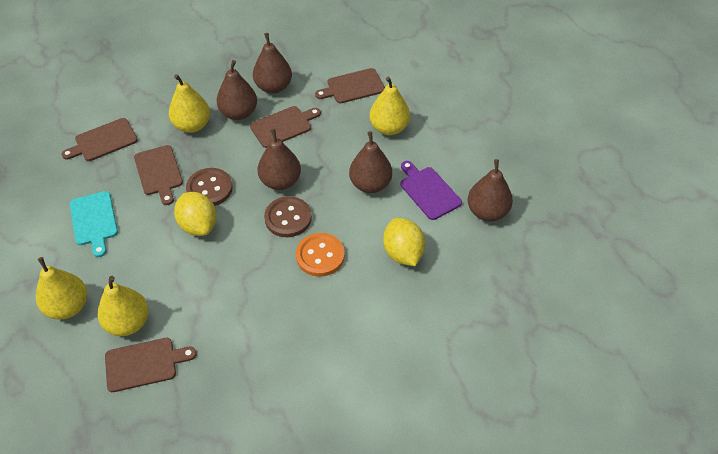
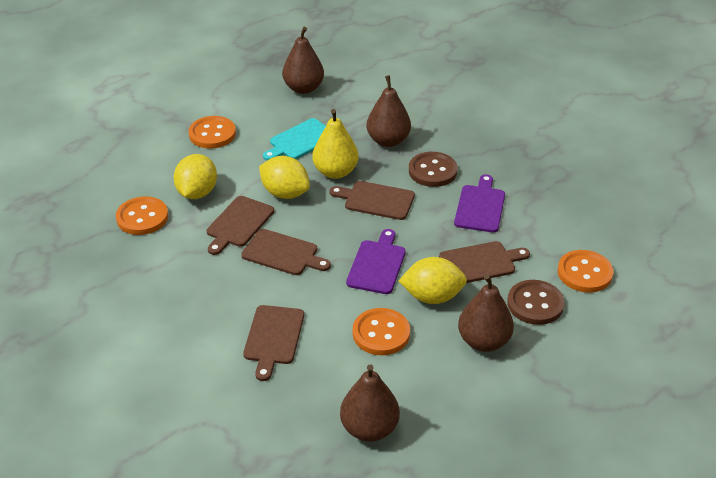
brown pear: 5 -> 4
orange button: 1 -> 4
purple cutting board: 1 -> 2
yellow lemon: 2 -> 3
yellow pear: 4 -> 1

